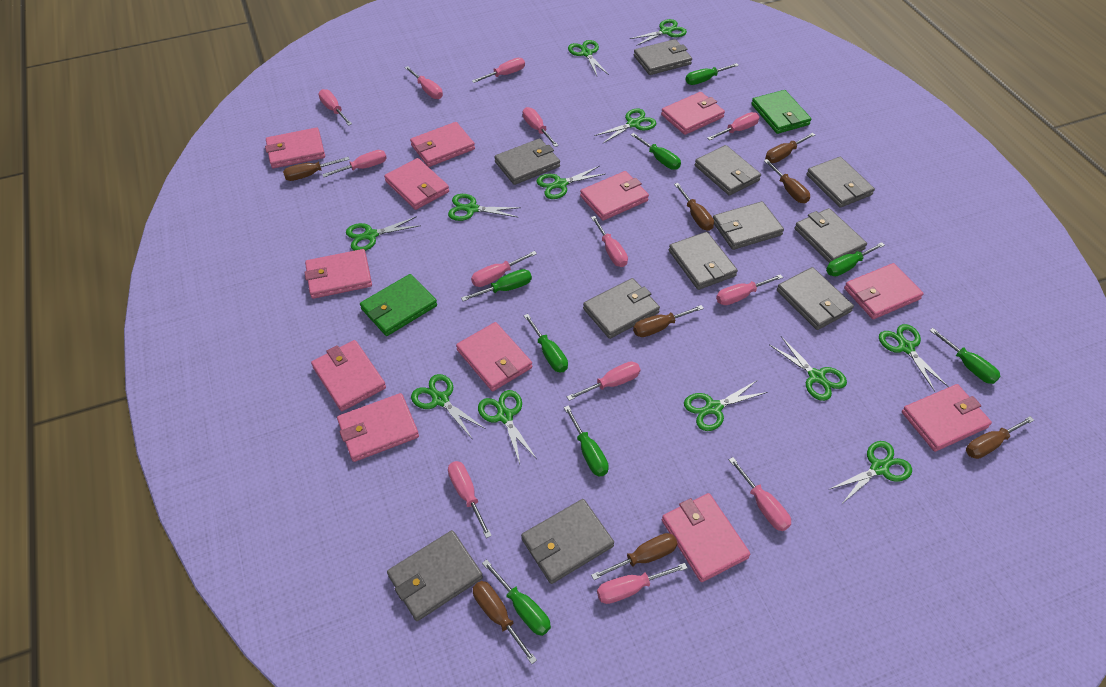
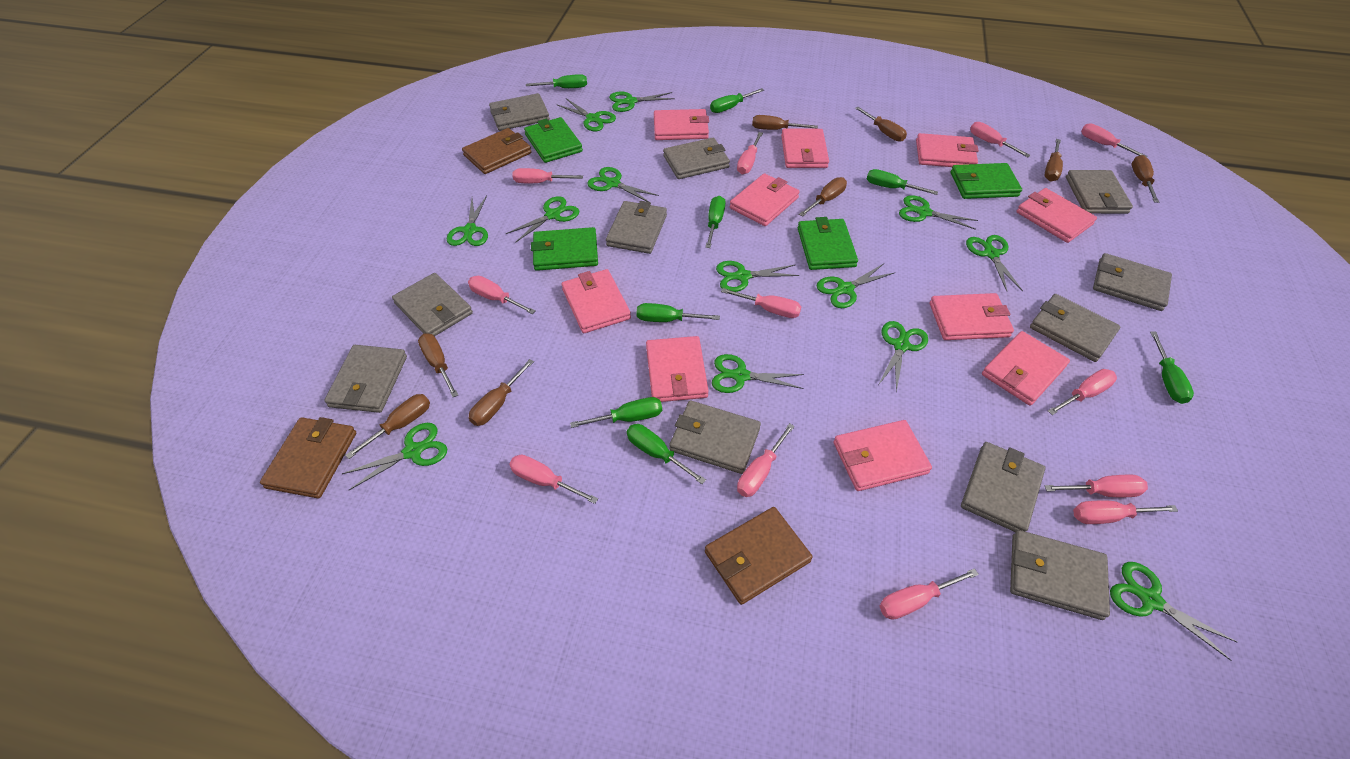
brown wallet: 0 -> 3
green scissors: 12 -> 13
green wallet: 2 -> 4
pink screwdriver: 13 -> 12
pink wallet: 12 -> 10

